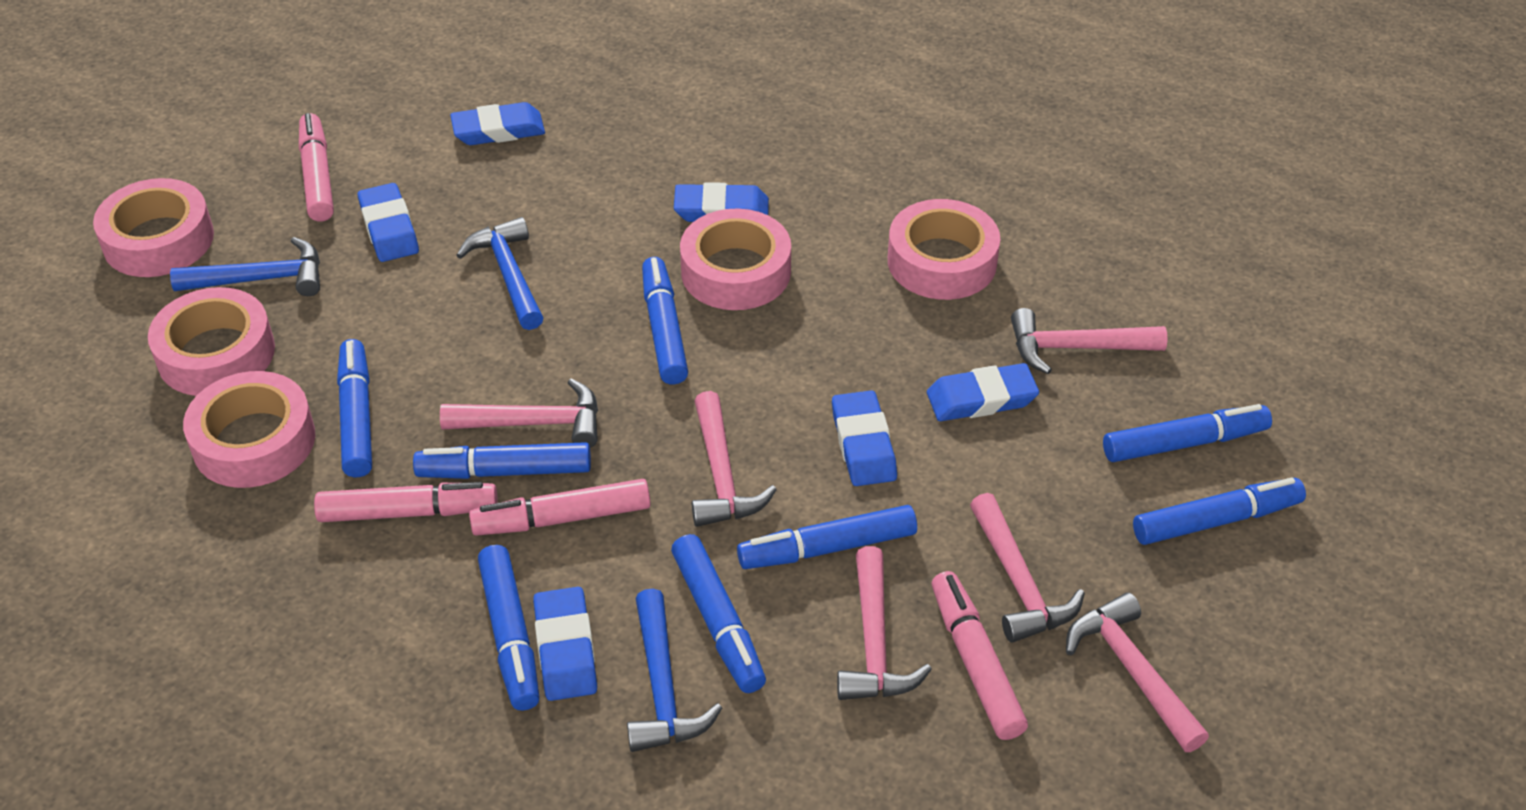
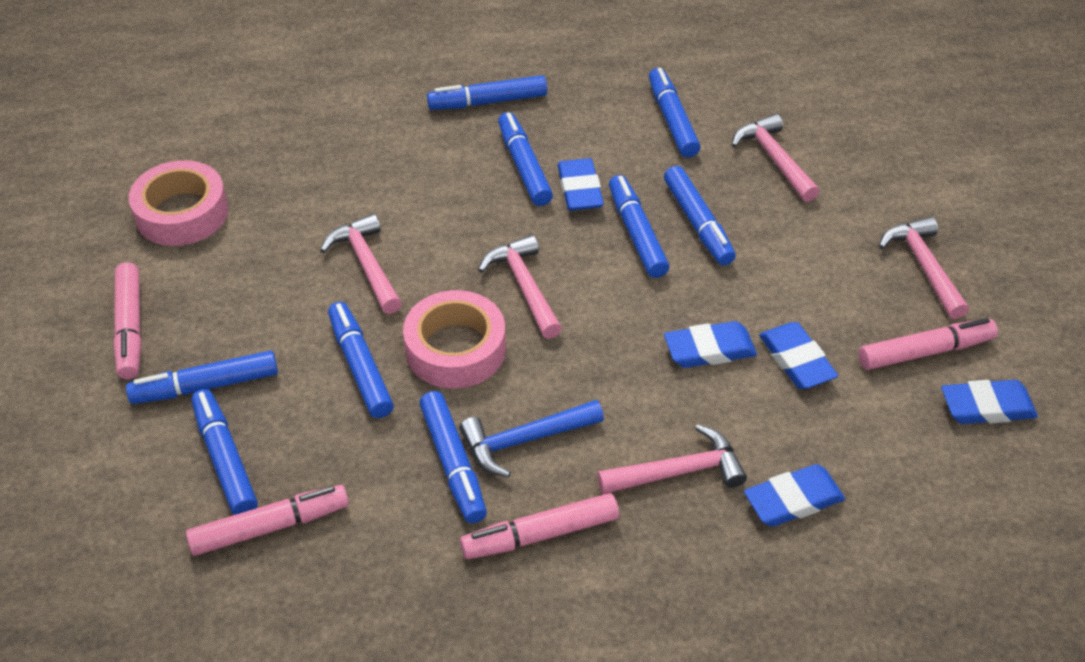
blue eraser: 6 -> 5
blue hammer: 3 -> 1
blue marker: 8 -> 9
pink hammer: 6 -> 5
pink tape: 5 -> 2

